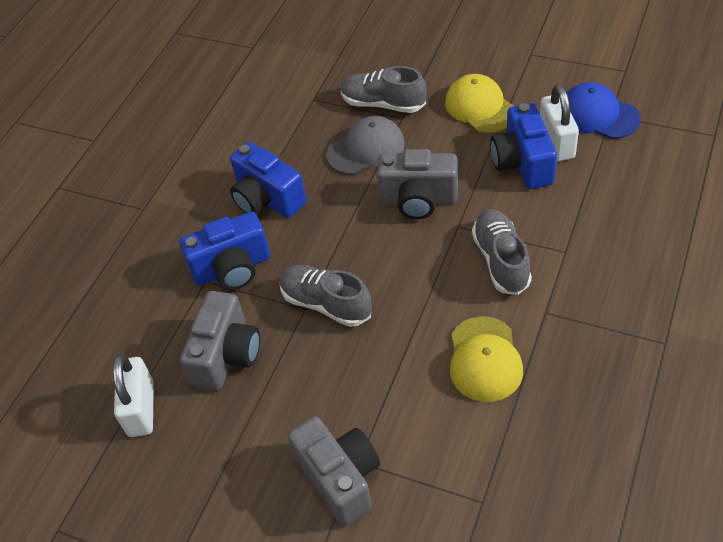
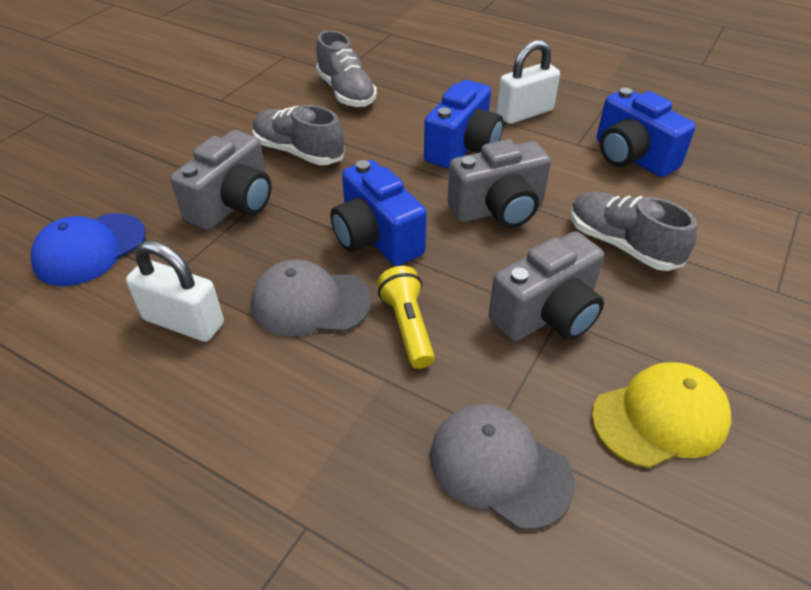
grey cap: 1 -> 2
yellow cap: 2 -> 1
yellow flashlight: 0 -> 1

